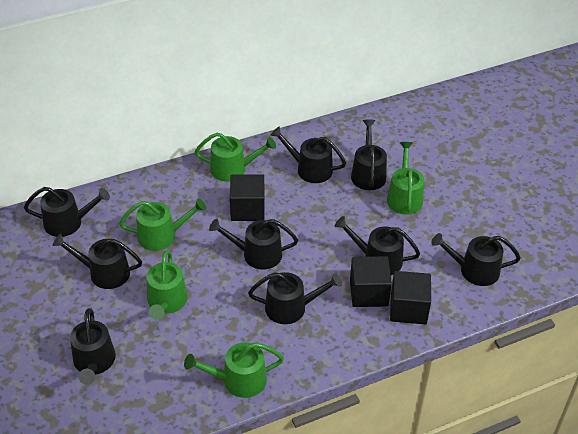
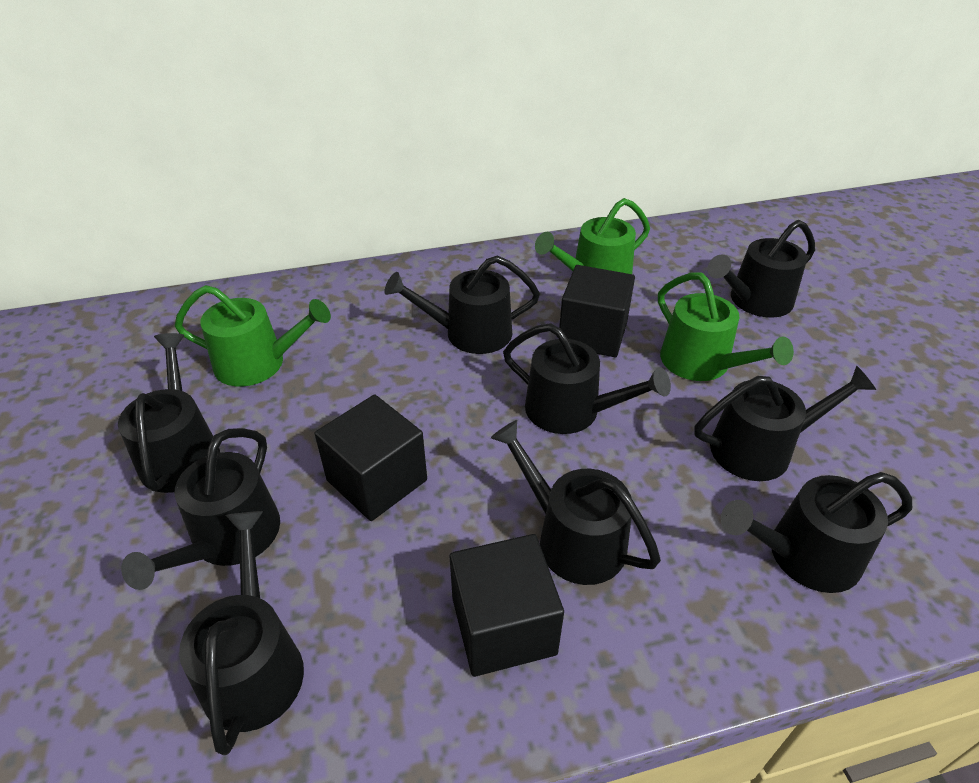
green watering can: 5 -> 3

